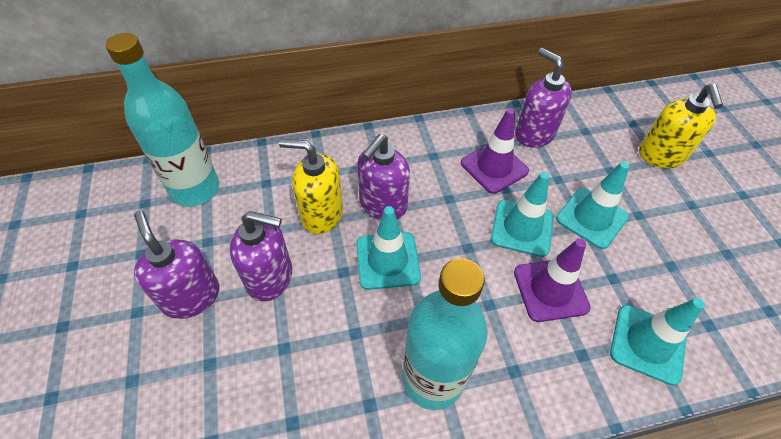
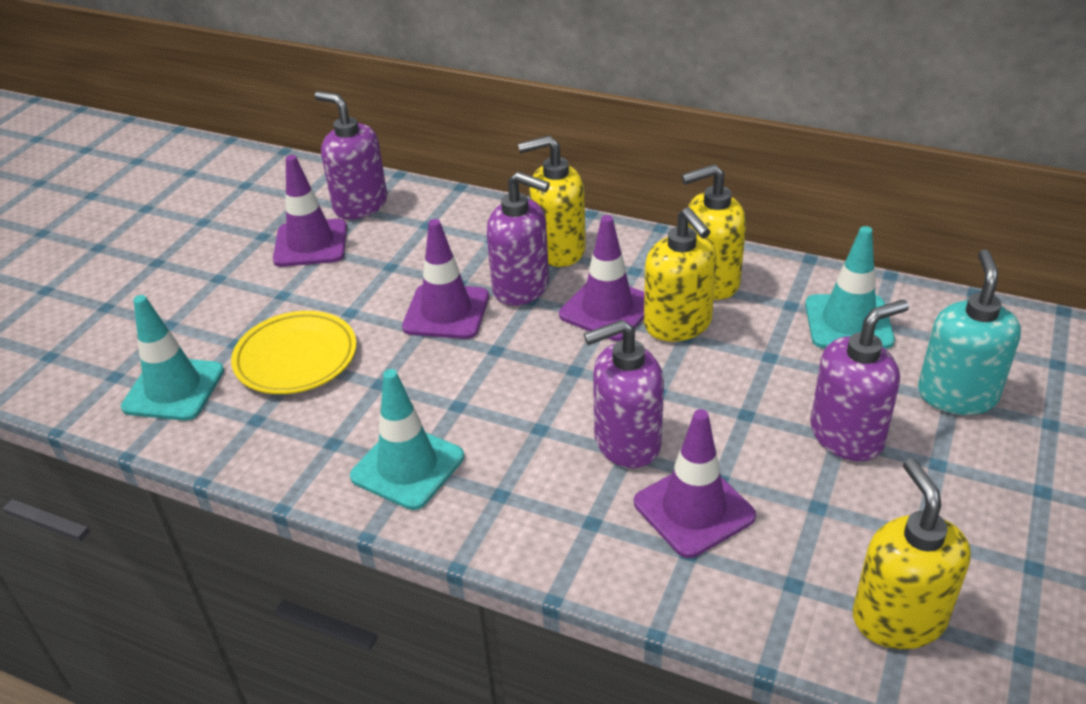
purple traffic cone: 2 -> 4
turquoise bottle: 2 -> 0
turquoise soap dispenser: 0 -> 1
turquoise traffic cone: 4 -> 3
yellow plate: 0 -> 1
yellow soap dispenser: 2 -> 4

